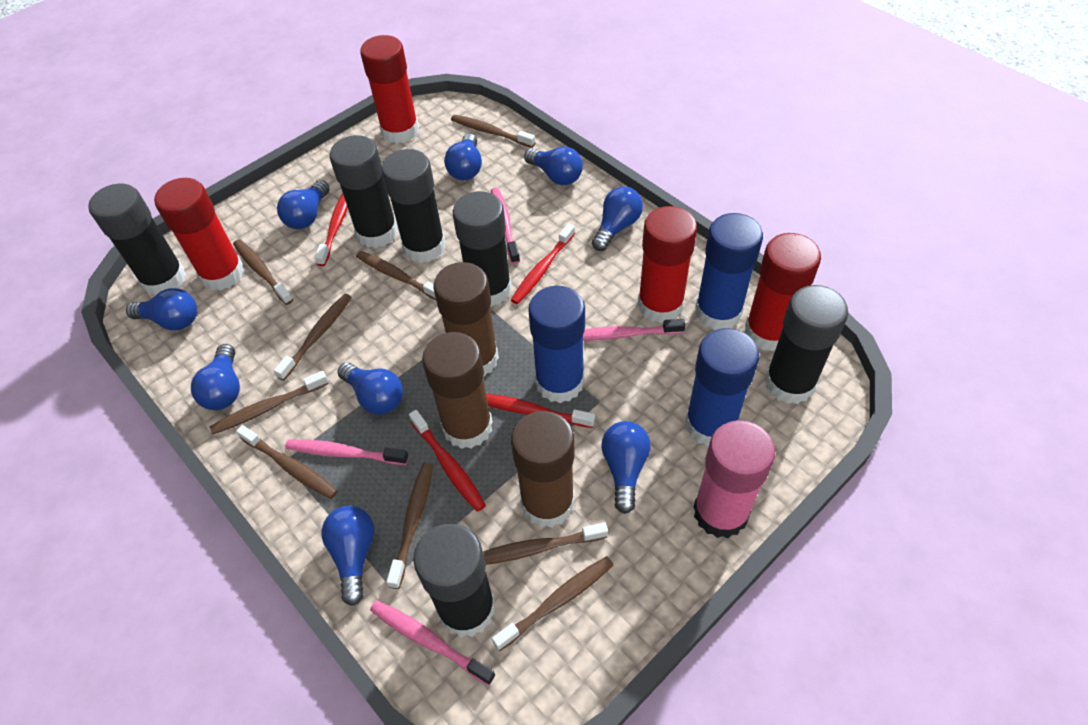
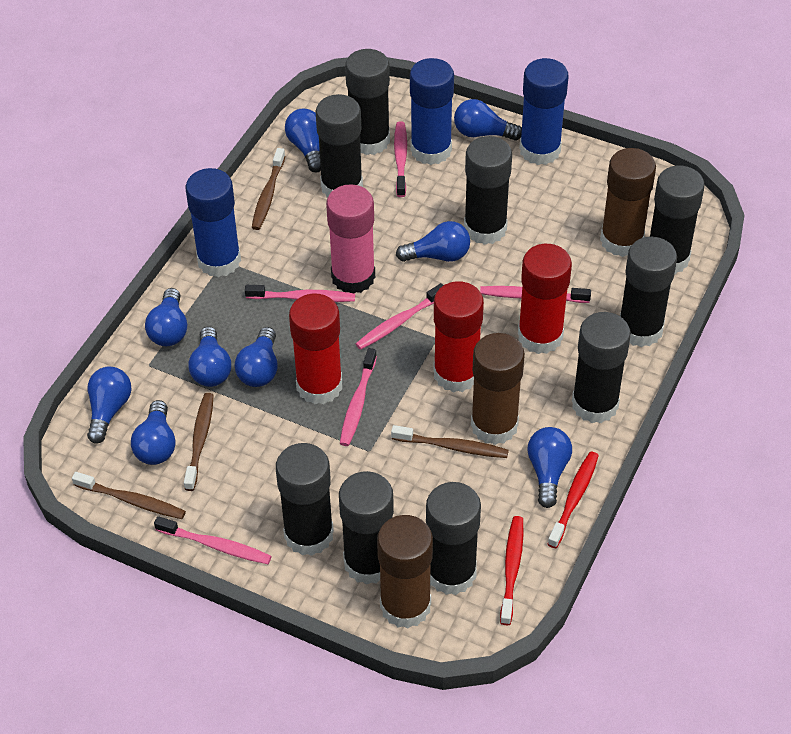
black glue stick: 6 -> 9
brown toothbrush: 9 -> 4
pink toothbrush: 4 -> 6
red glue stick: 4 -> 3
red toothbrush: 4 -> 2

